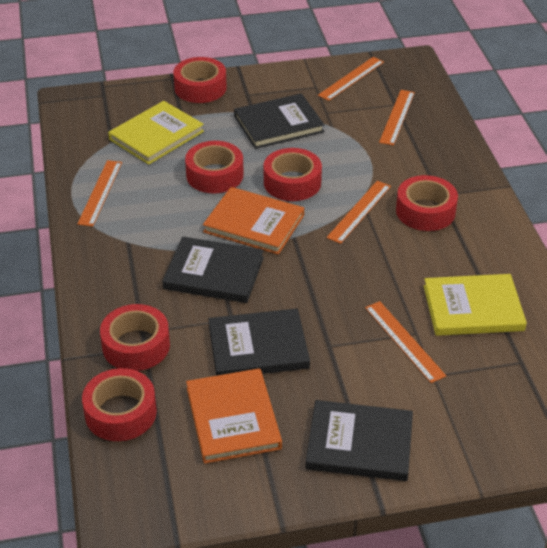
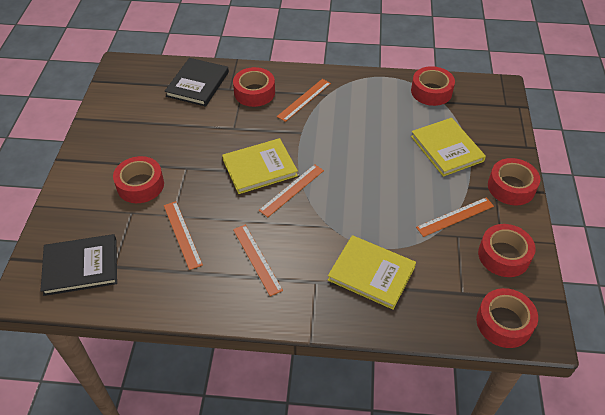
black book: 4 -> 2
orange book: 2 -> 0
yellow book: 2 -> 3

